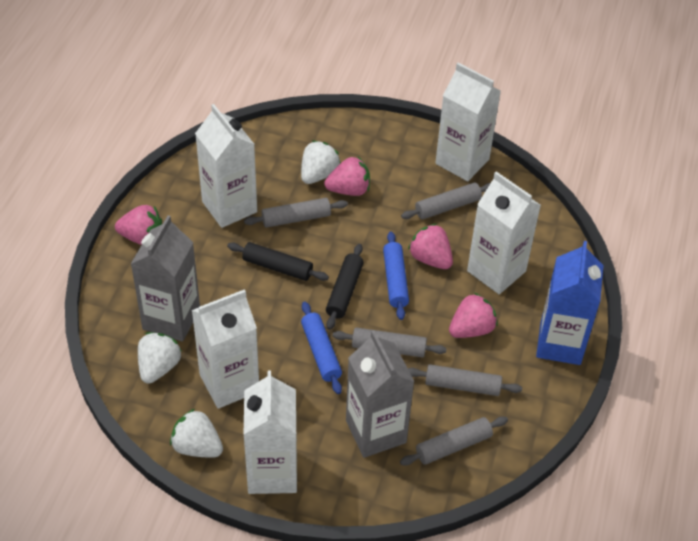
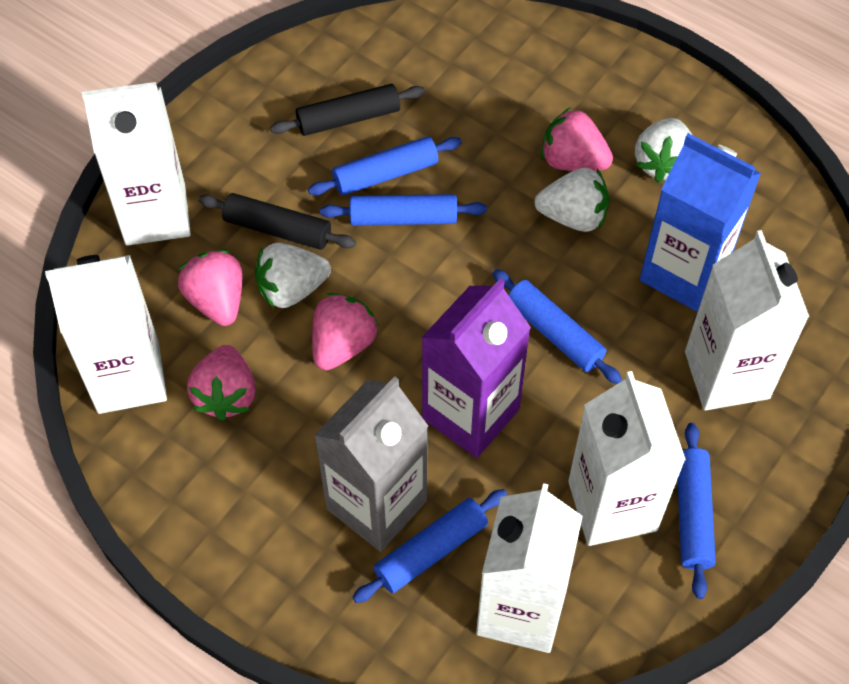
blue rolling pin: 2 -> 5
grey carton: 2 -> 1
grey rolling pin: 5 -> 0
purple carton: 0 -> 1

